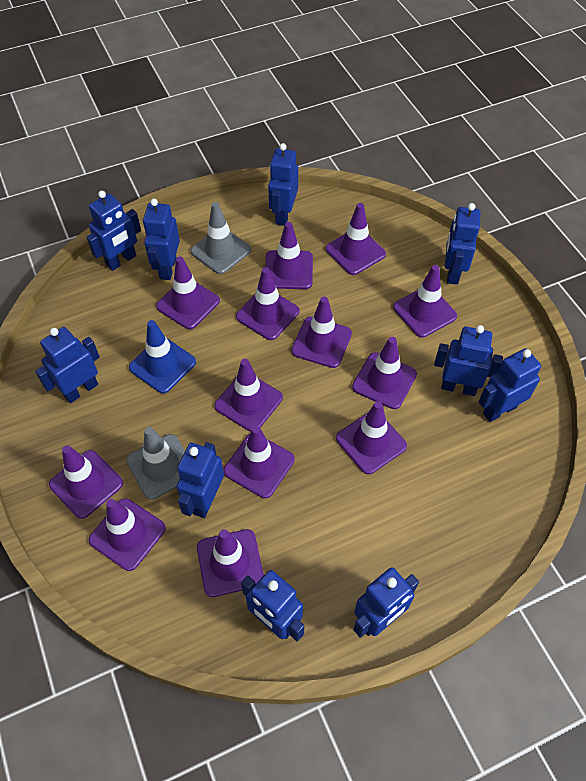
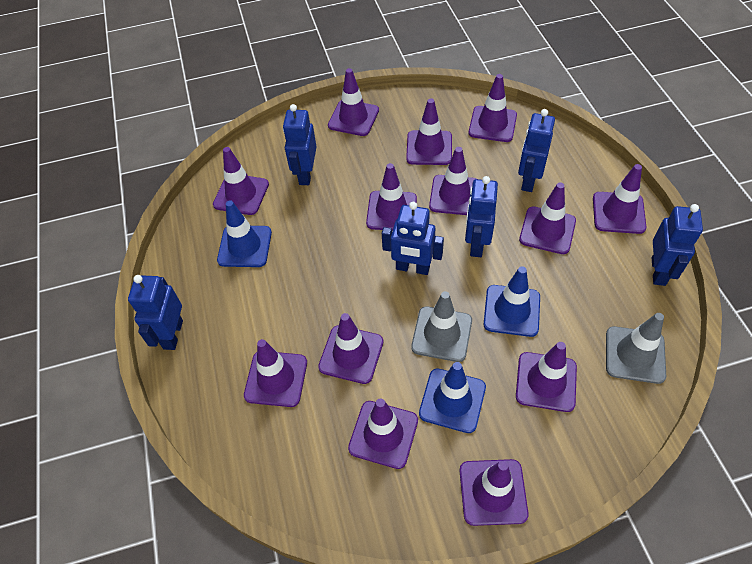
blue robot: 10 -> 6
blue traffic cone: 1 -> 3

